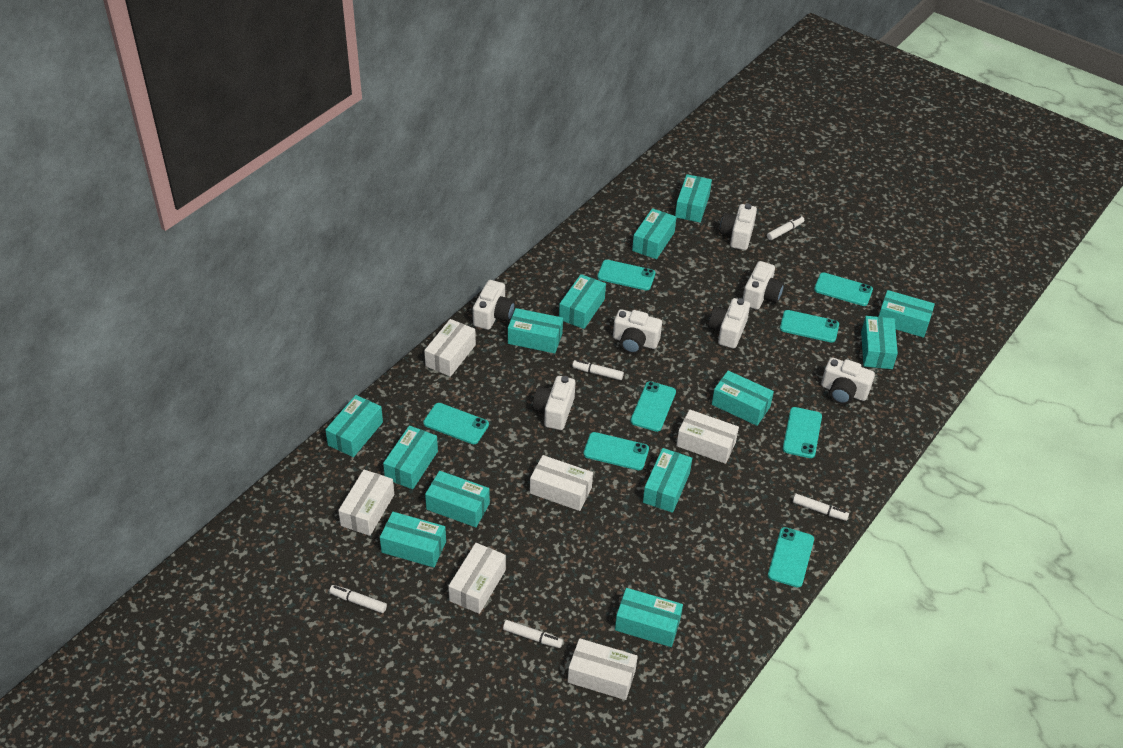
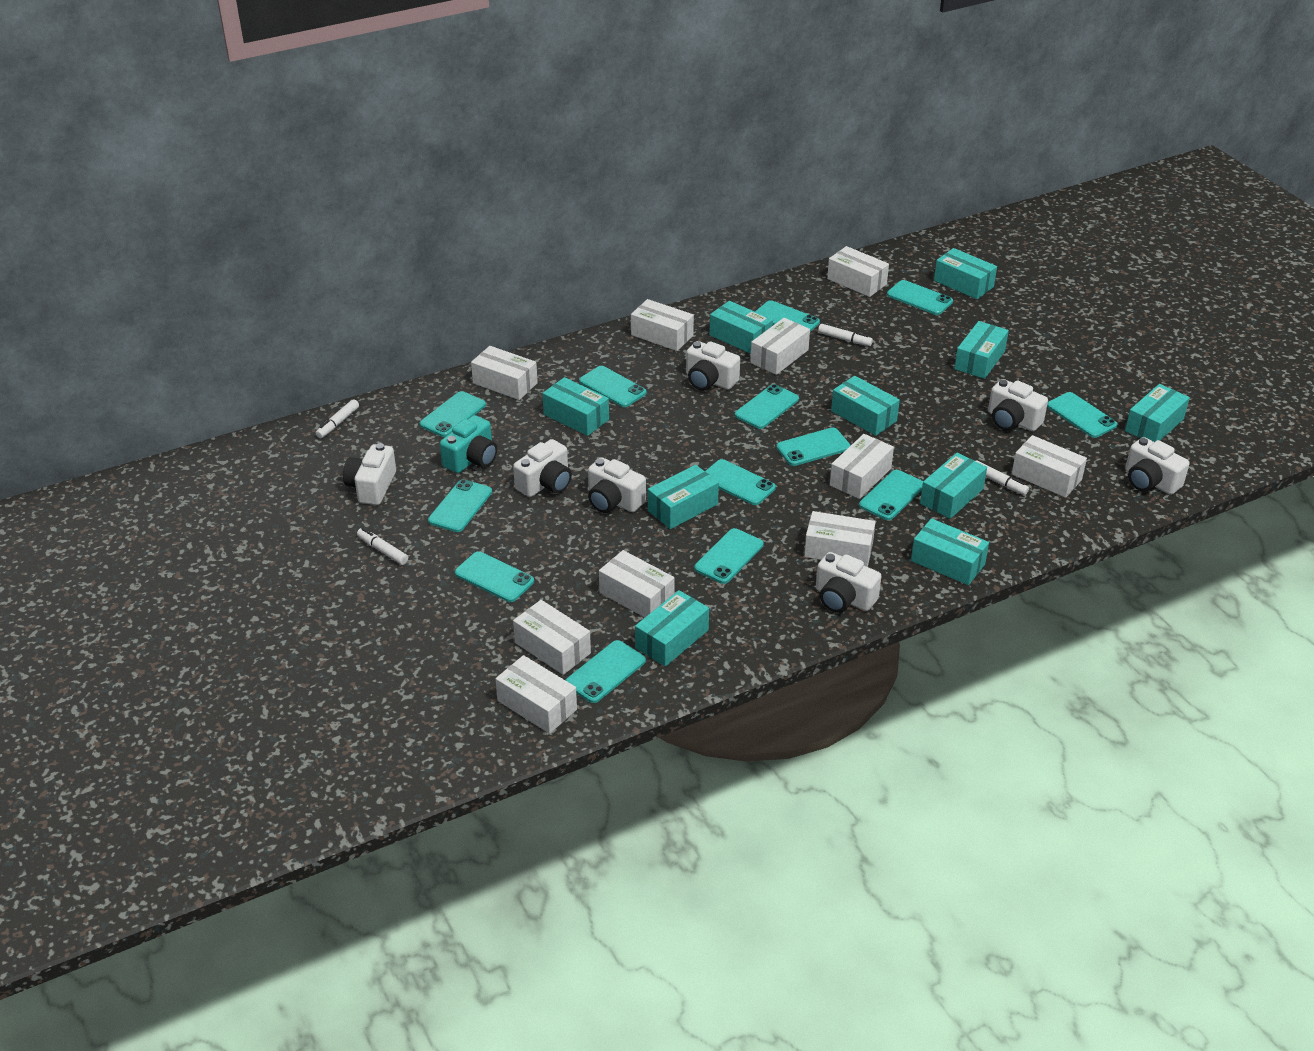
turquoise box: 13 -> 10
turquoise camera: 0 -> 1
turquoise phone: 8 -> 13
white box: 6 -> 10
white marker: 5 -> 4

